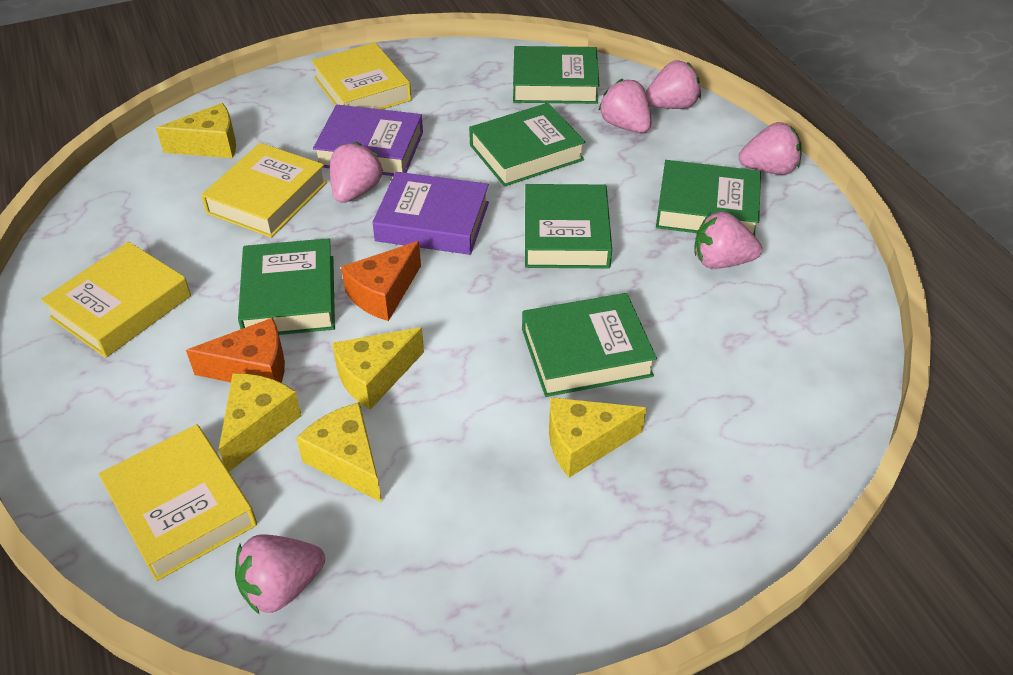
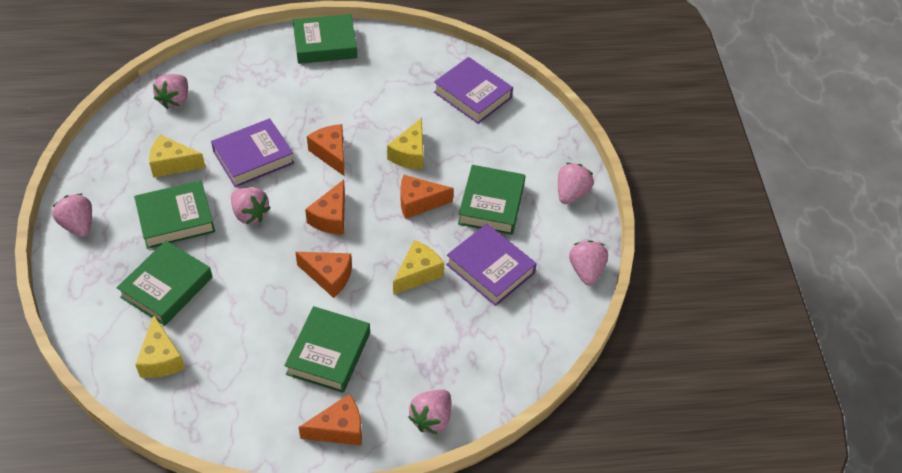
green book: 6 -> 5
orange cheese: 2 -> 5
purple book: 2 -> 3
yellow book: 4 -> 0
yellow cheese: 5 -> 4

